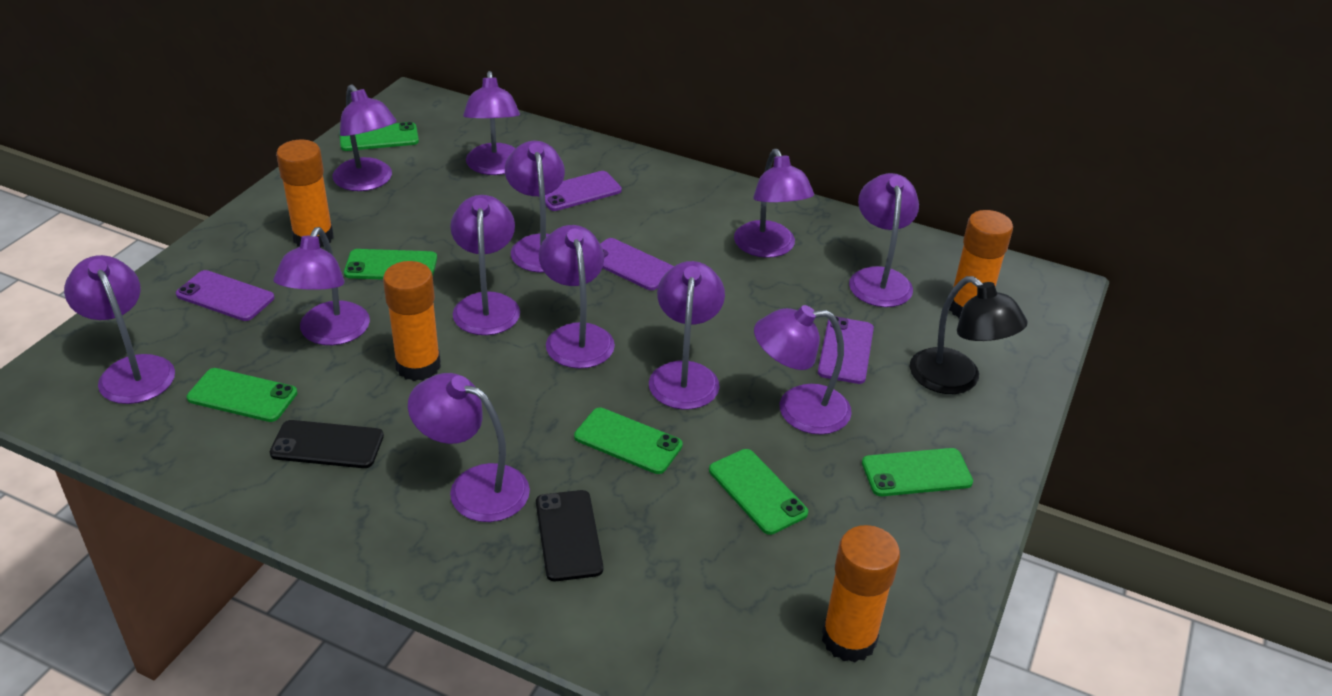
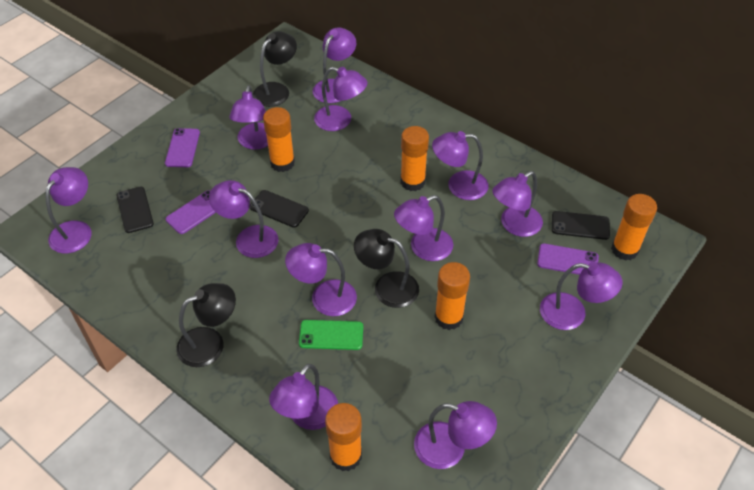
black lamp: 1 -> 3
black phone: 2 -> 3
green phone: 6 -> 1
orange glue stick: 4 -> 5
purple phone: 4 -> 3

